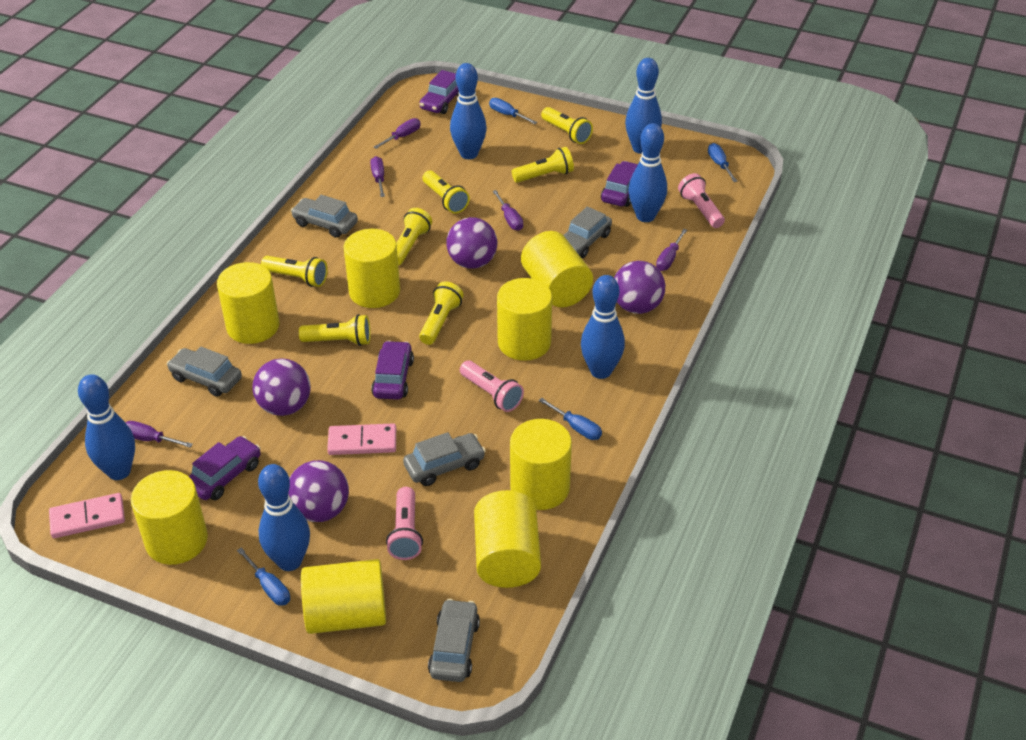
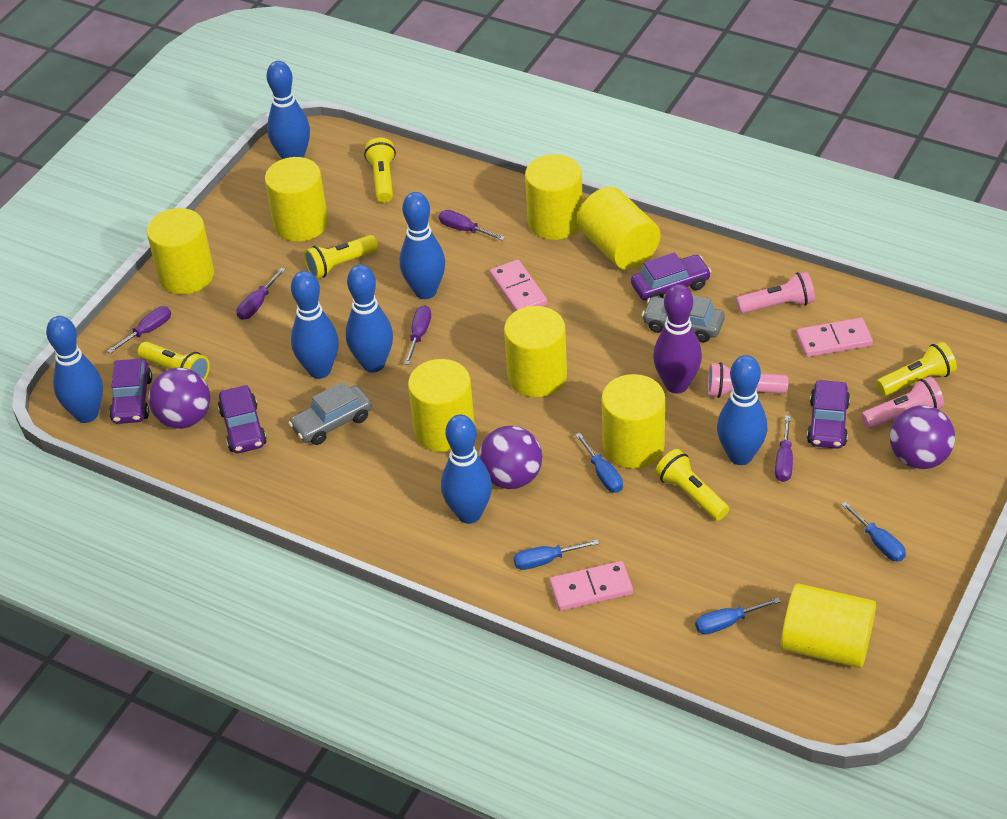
blue bowling pin: 6 -> 7
grey car: 5 -> 2
pink domino: 2 -> 3
purple ball: 4 -> 3
purple bowling pin: 0 -> 1
yellow flashlight: 7 -> 5

